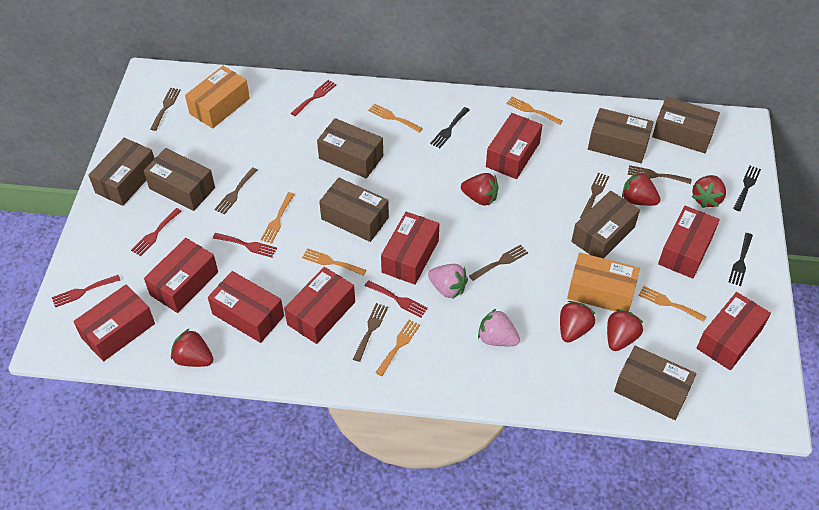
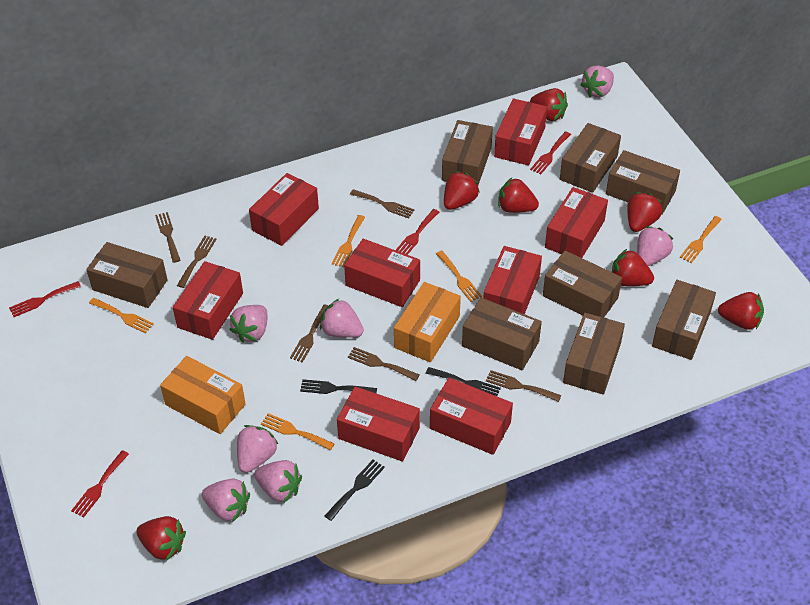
orange fork: 6 -> 5
pink strawberry: 2 -> 7
red fork: 5 -> 4
red strawberry: 6 -> 7

